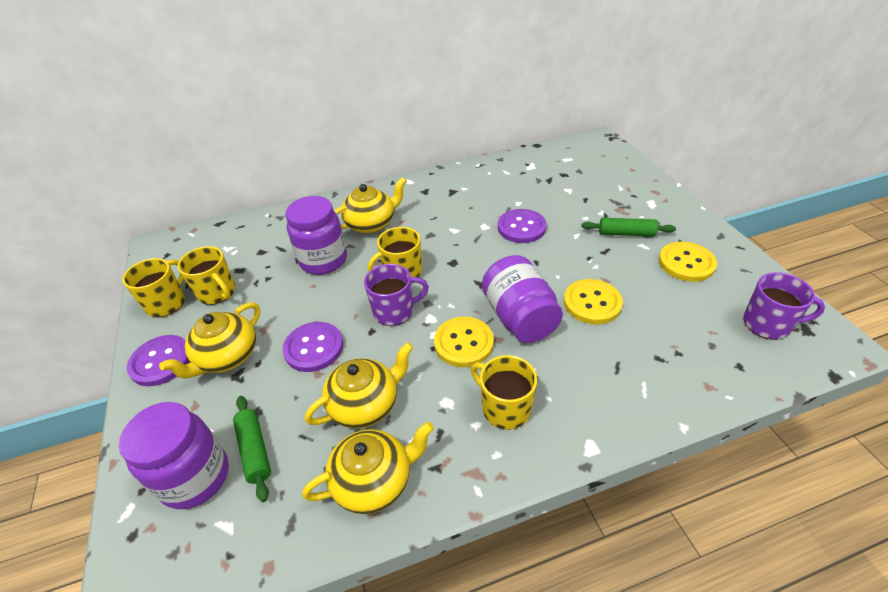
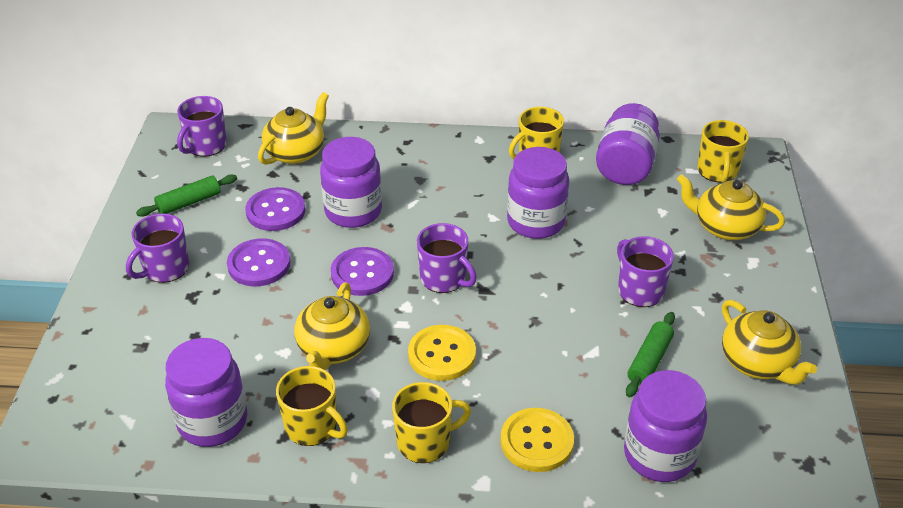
purple jar: 3 -> 5
purple mug: 2 -> 4
yellow button: 3 -> 2

